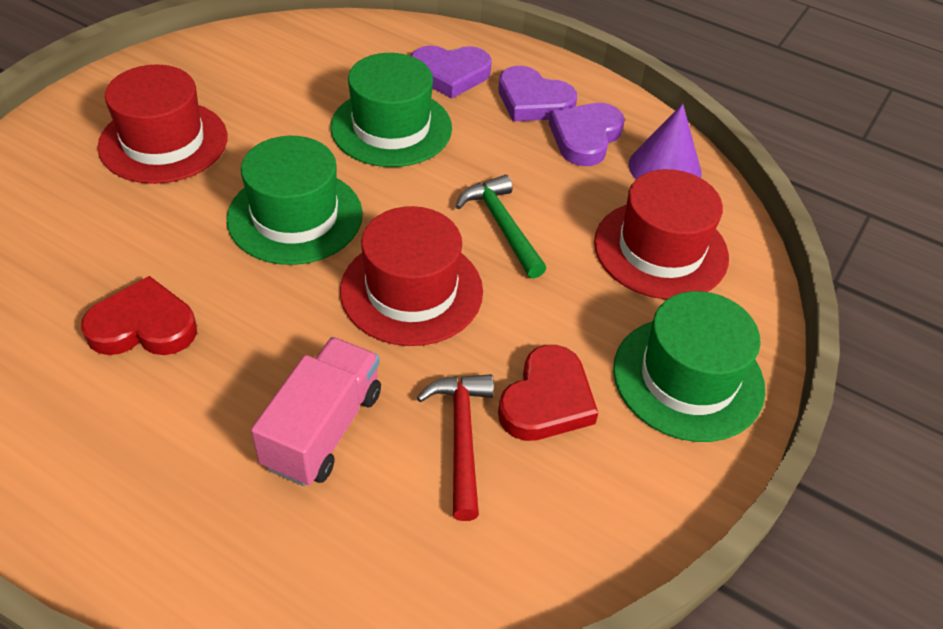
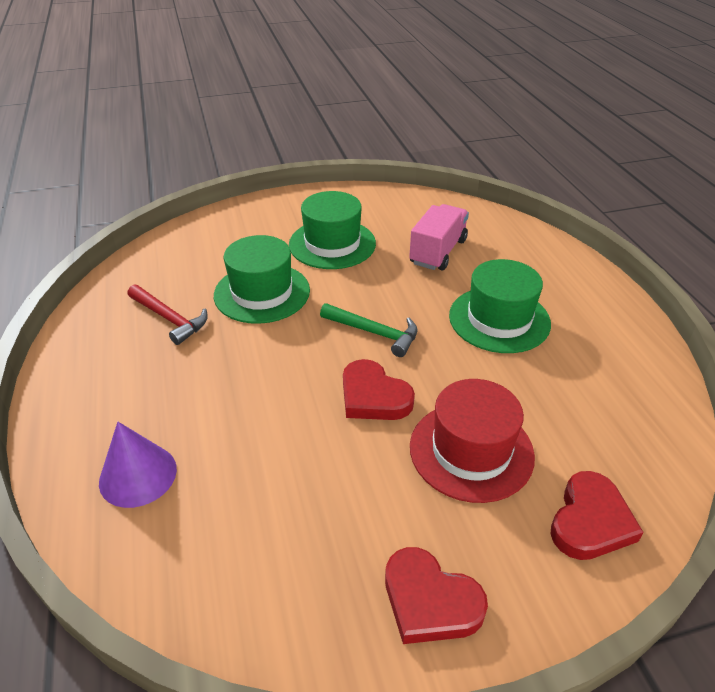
purple heart: 3 -> 0
red hat: 3 -> 1
red heart: 2 -> 3

